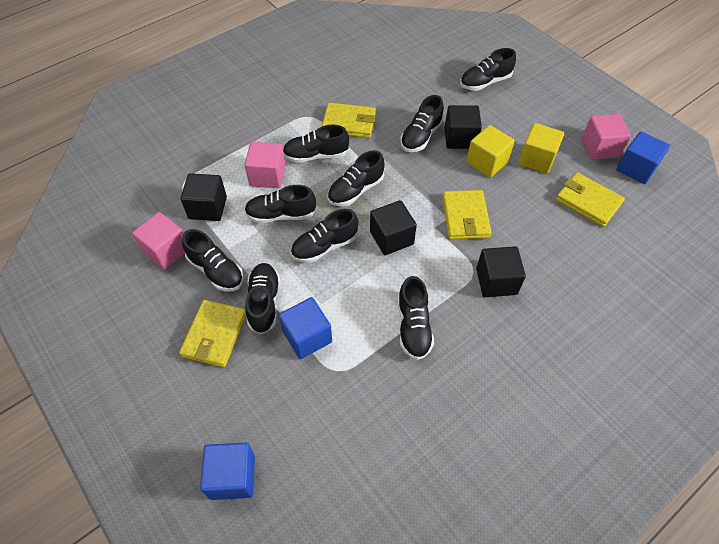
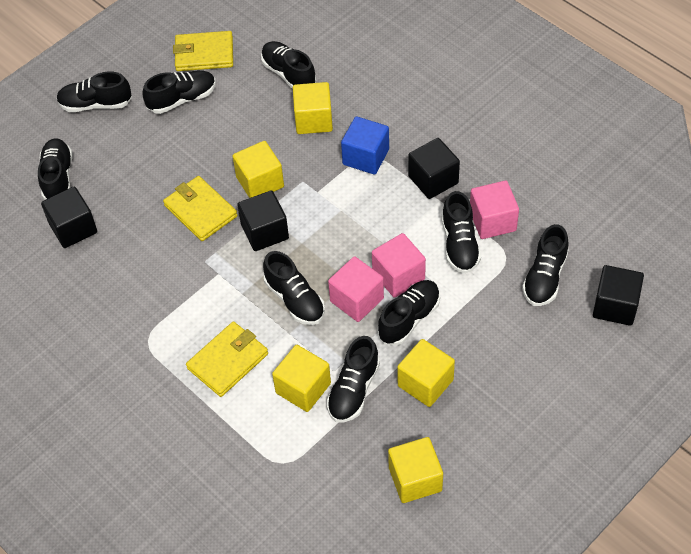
blue cube: 3 -> 1
yellow cube: 2 -> 5
yellow wallet: 4 -> 3

